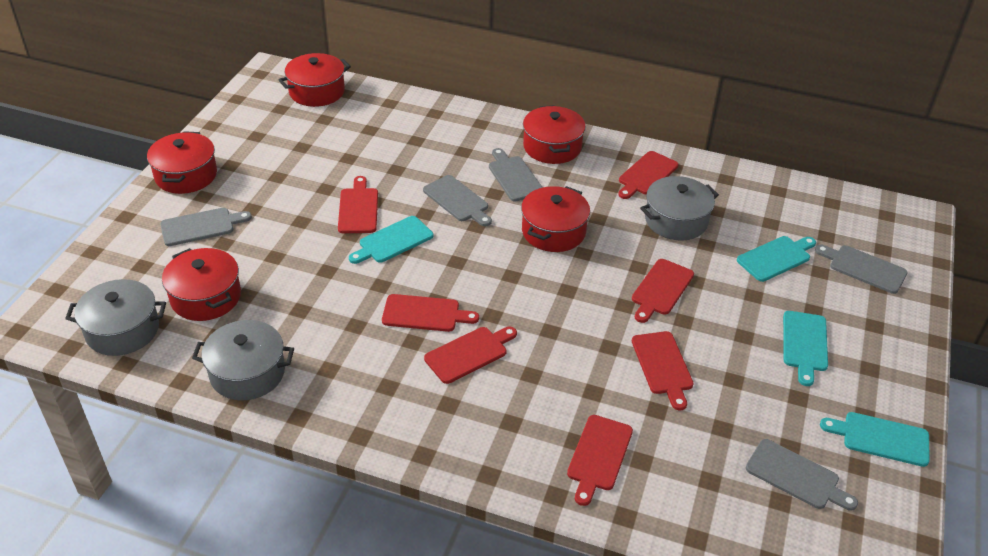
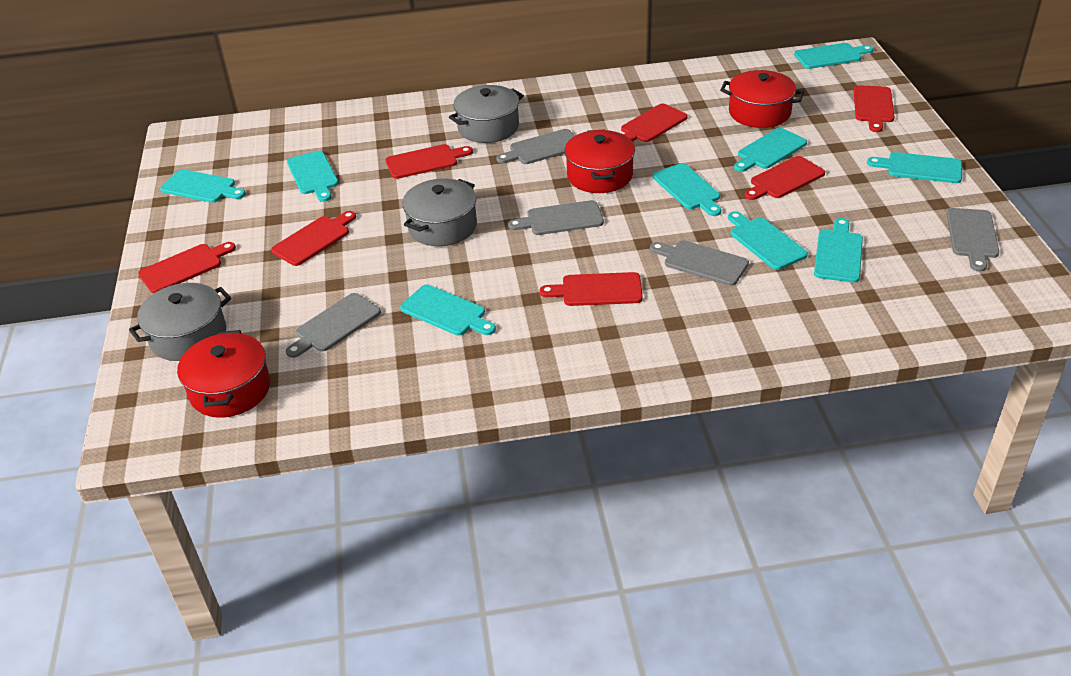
red pot: 5 -> 3
turquoise cutting board: 4 -> 9

